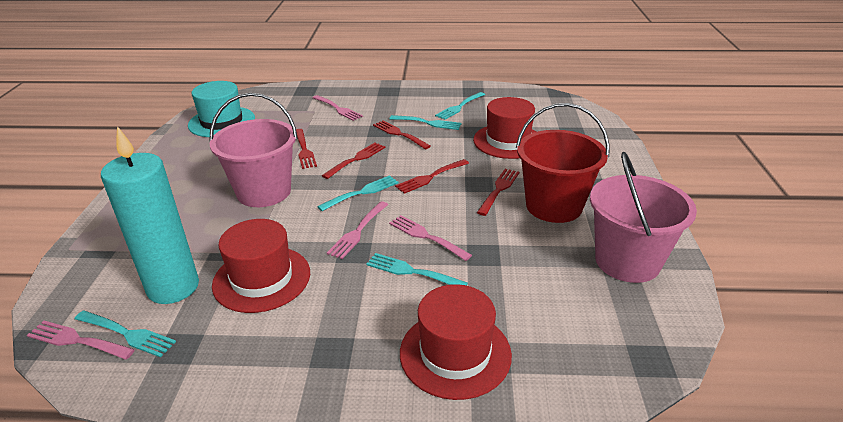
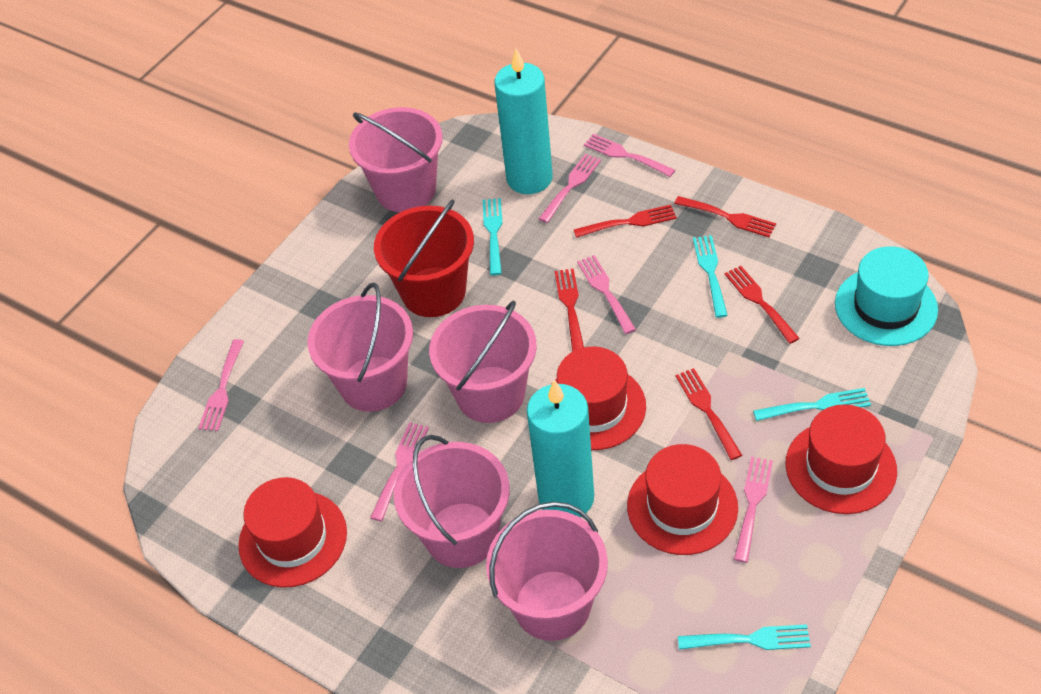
pink bucket: 2 -> 5
pink fork: 4 -> 6
red hat: 3 -> 4
turquoise candle: 1 -> 2
turquoise fork: 5 -> 4

